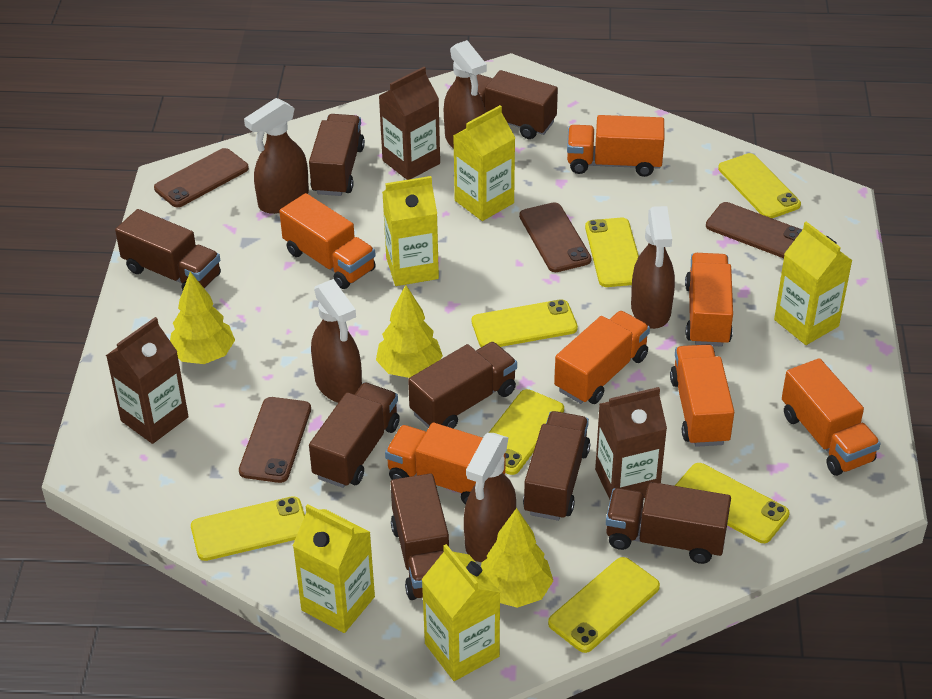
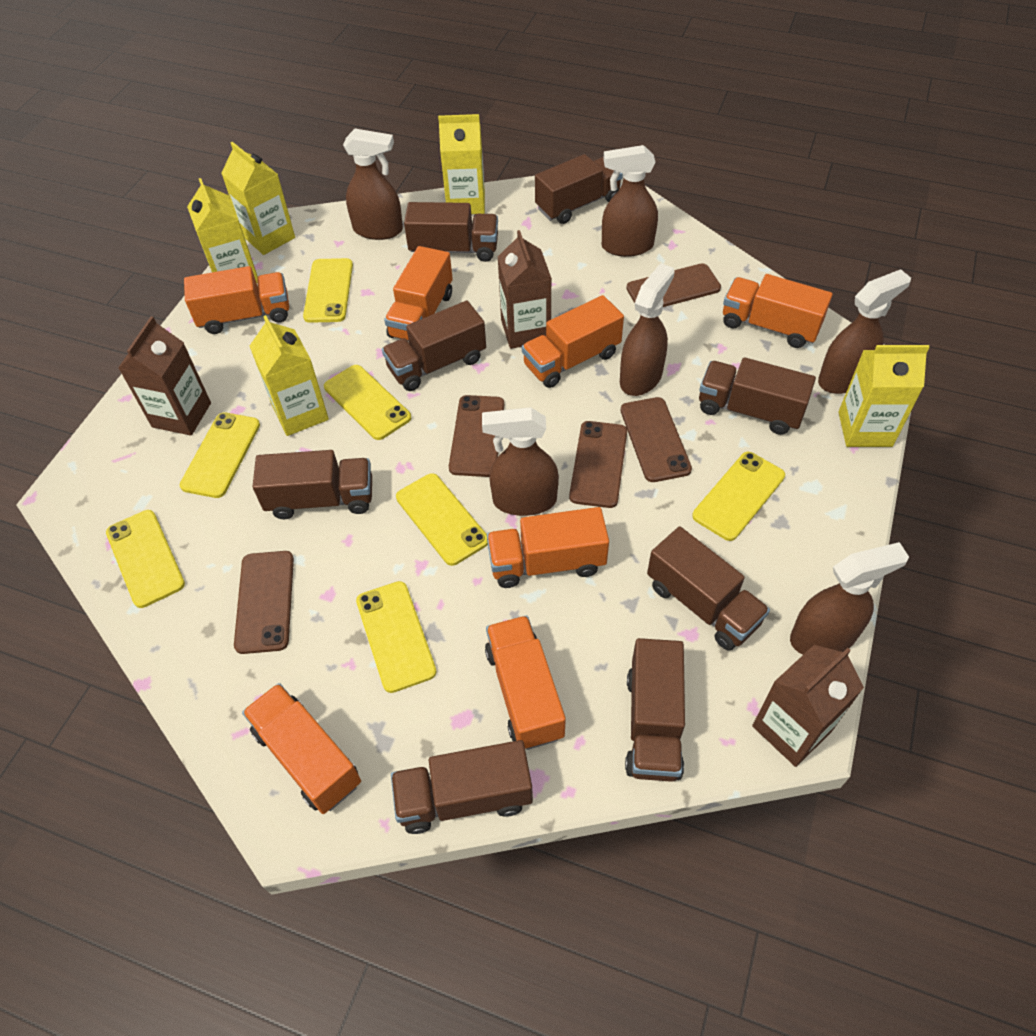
brown phone: 4 -> 5
brown spray bottle: 5 -> 6
yellow tree: 3 -> 0

